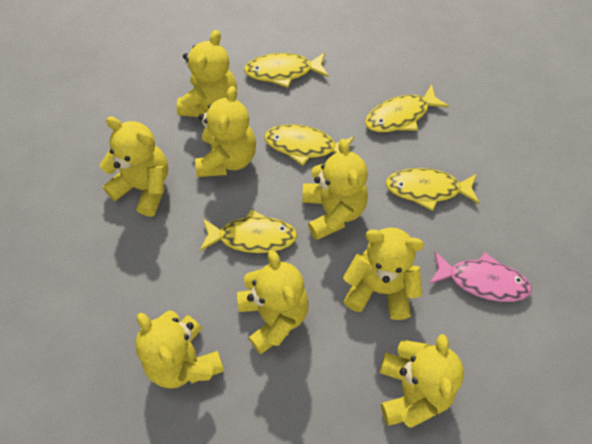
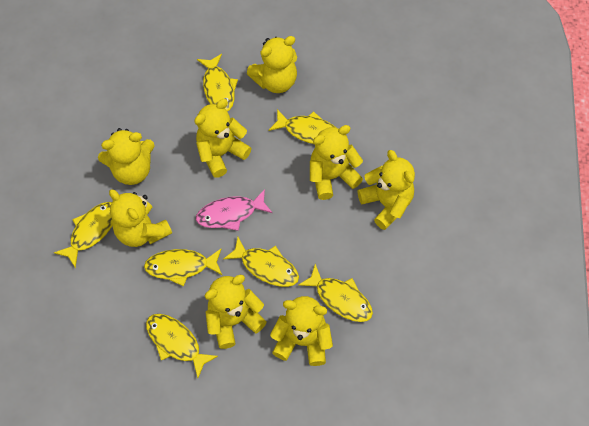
yellow fish: 5 -> 7

